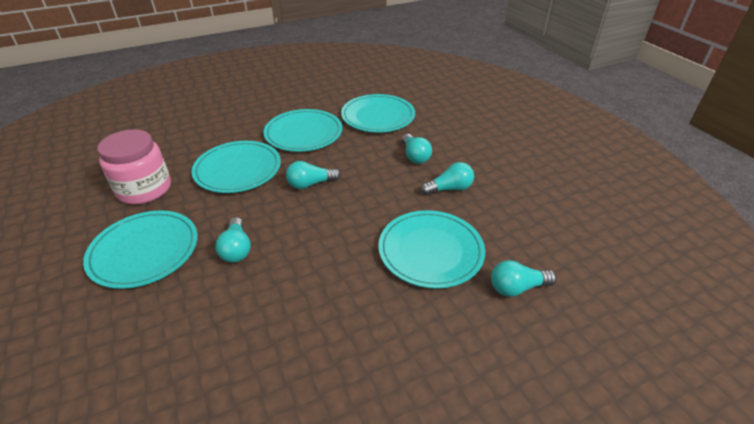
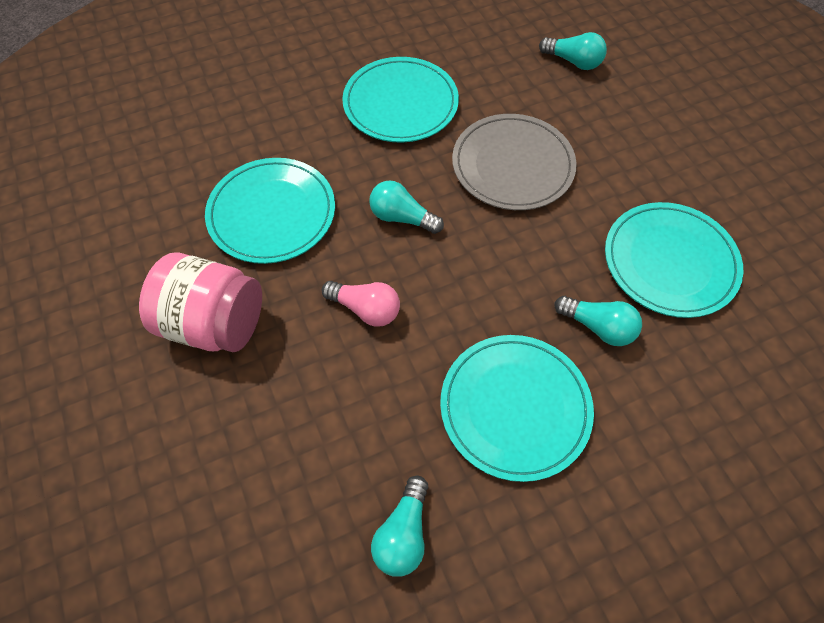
grey plate: 0 -> 1
pink light bulb: 0 -> 1
turquoise light bulb: 5 -> 4
turquoise plate: 5 -> 4

